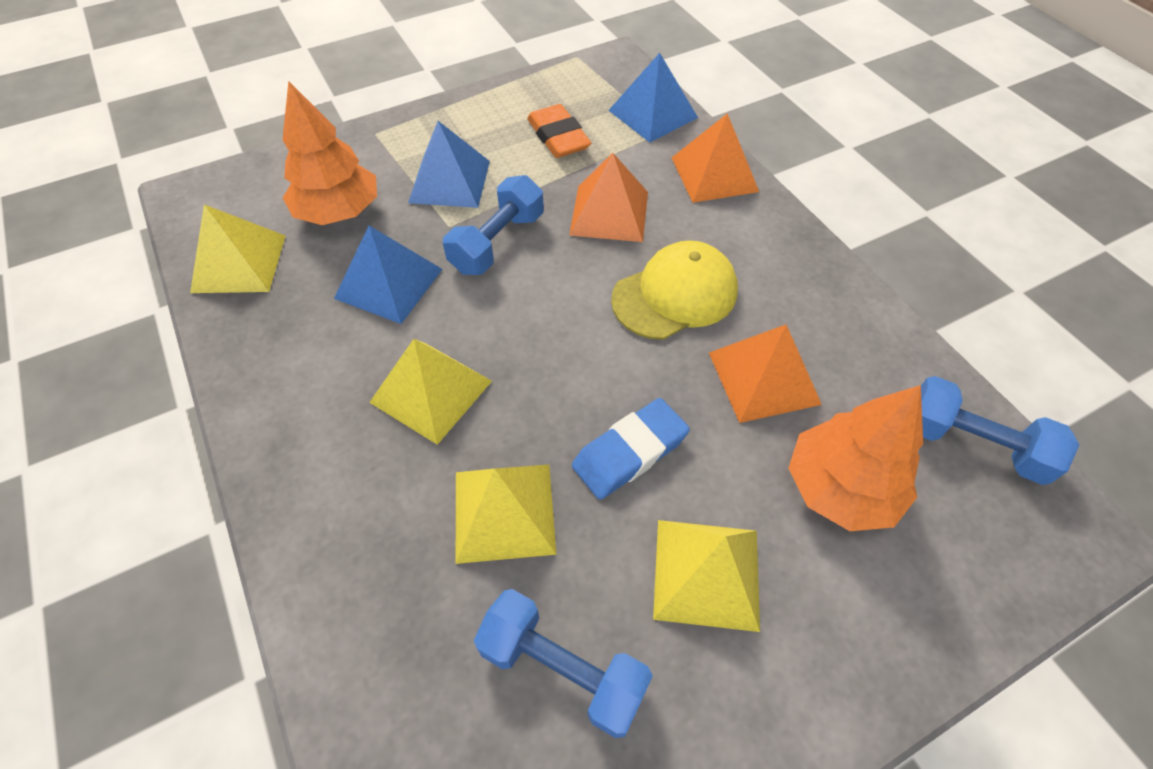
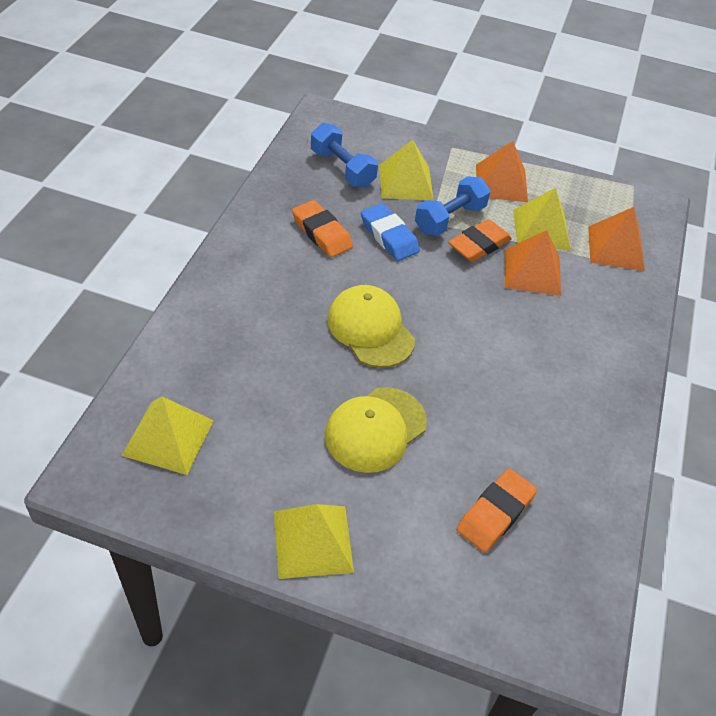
blue dumbbell: 3 -> 2
blue pyramid: 3 -> 0
orange eraser: 1 -> 3
orange tree: 2 -> 0
yellow cap: 1 -> 2

